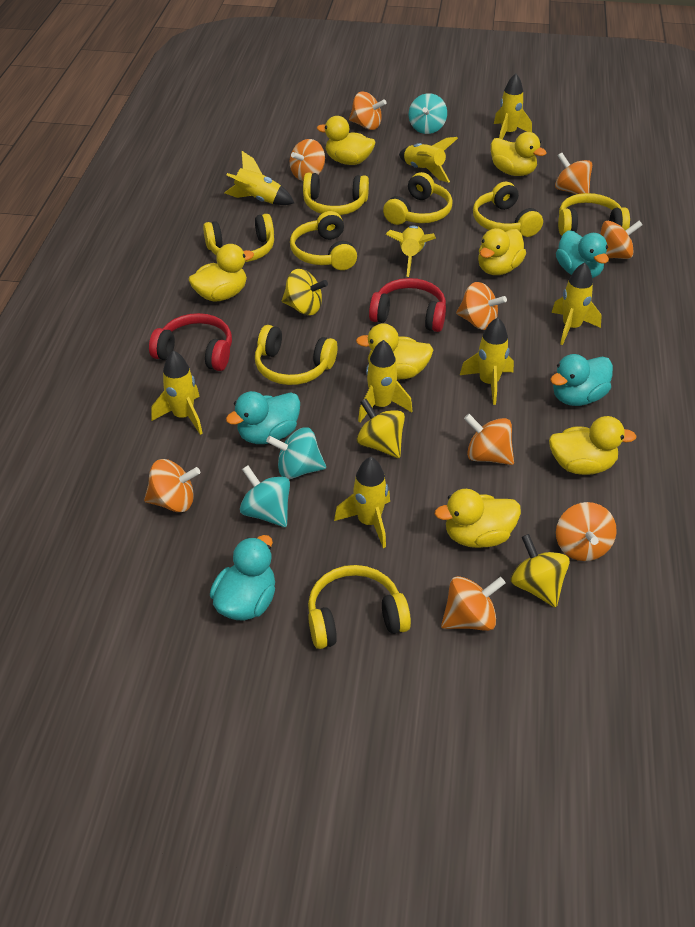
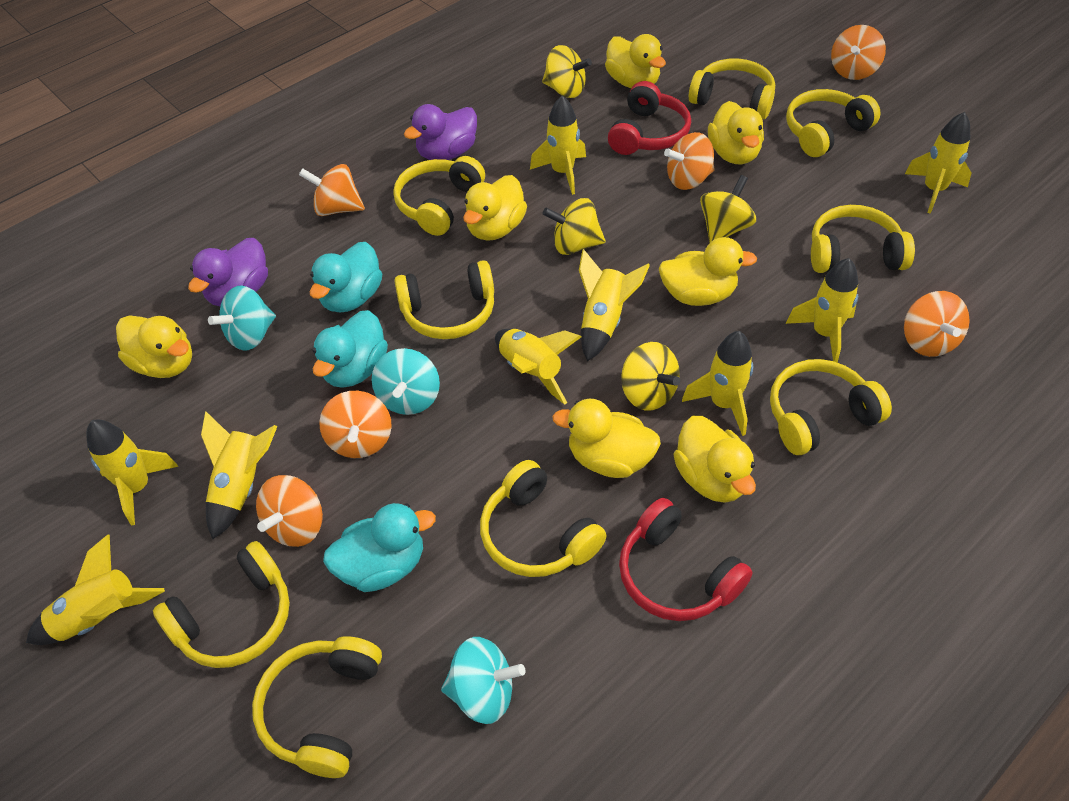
orange spinning top: 9 -> 6
purple duck: 0 -> 2
turquoise duck: 4 -> 3
yellow headphones: 8 -> 9
yellow spinning top: 3 -> 4

